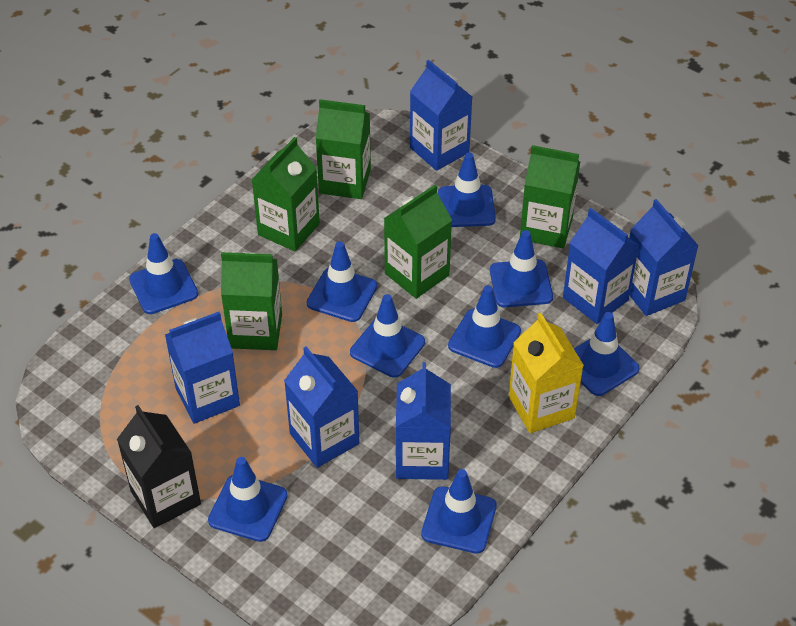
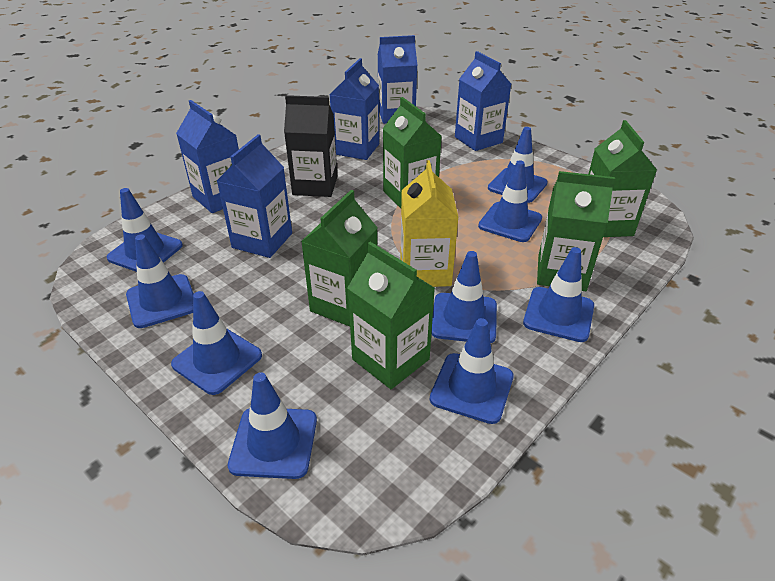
blue carton: 6 -> 5

